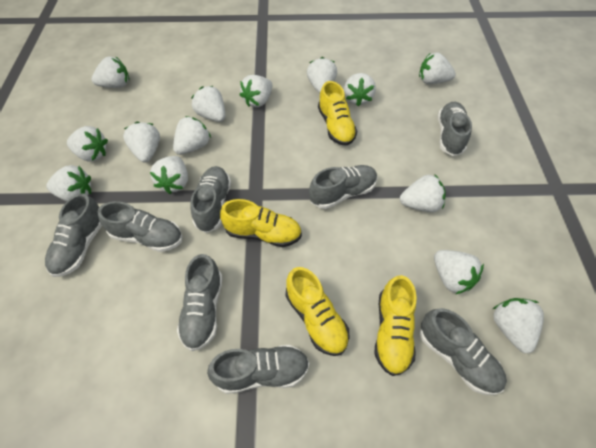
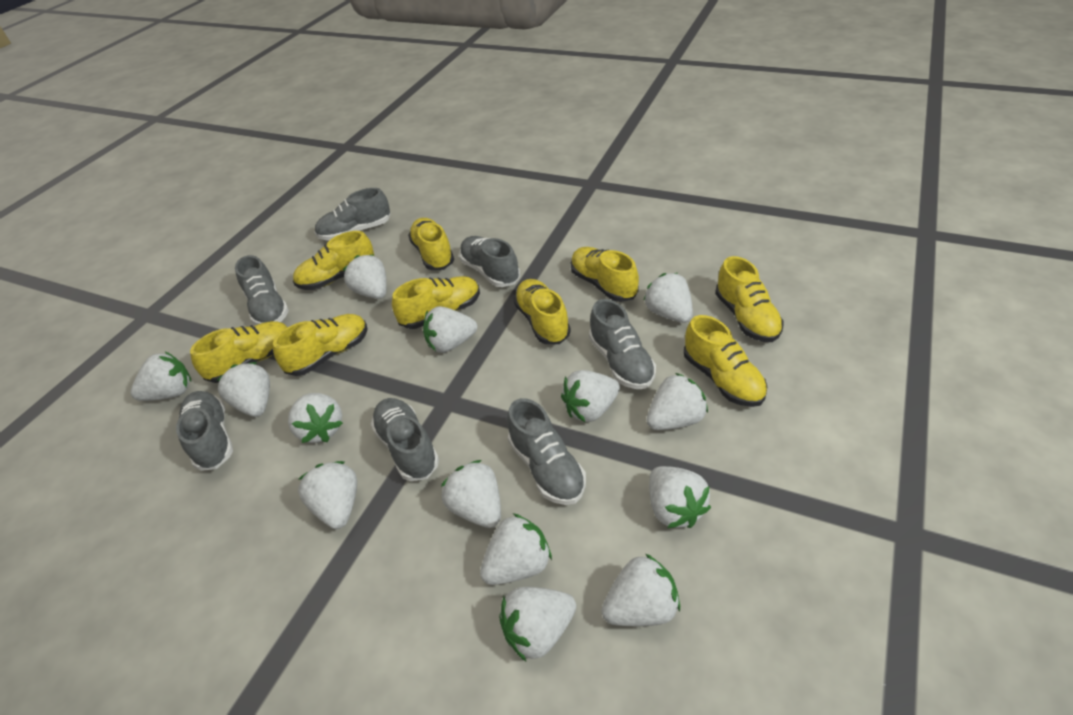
grey shoe: 8 -> 7
yellow shoe: 4 -> 9

